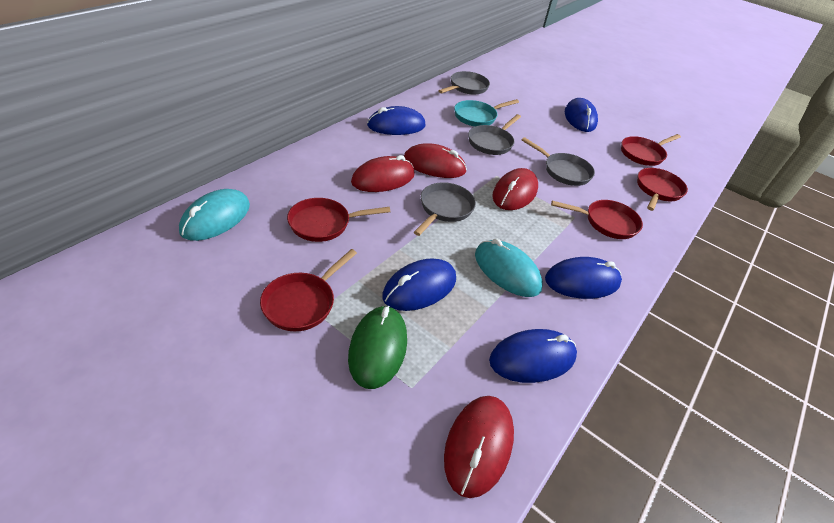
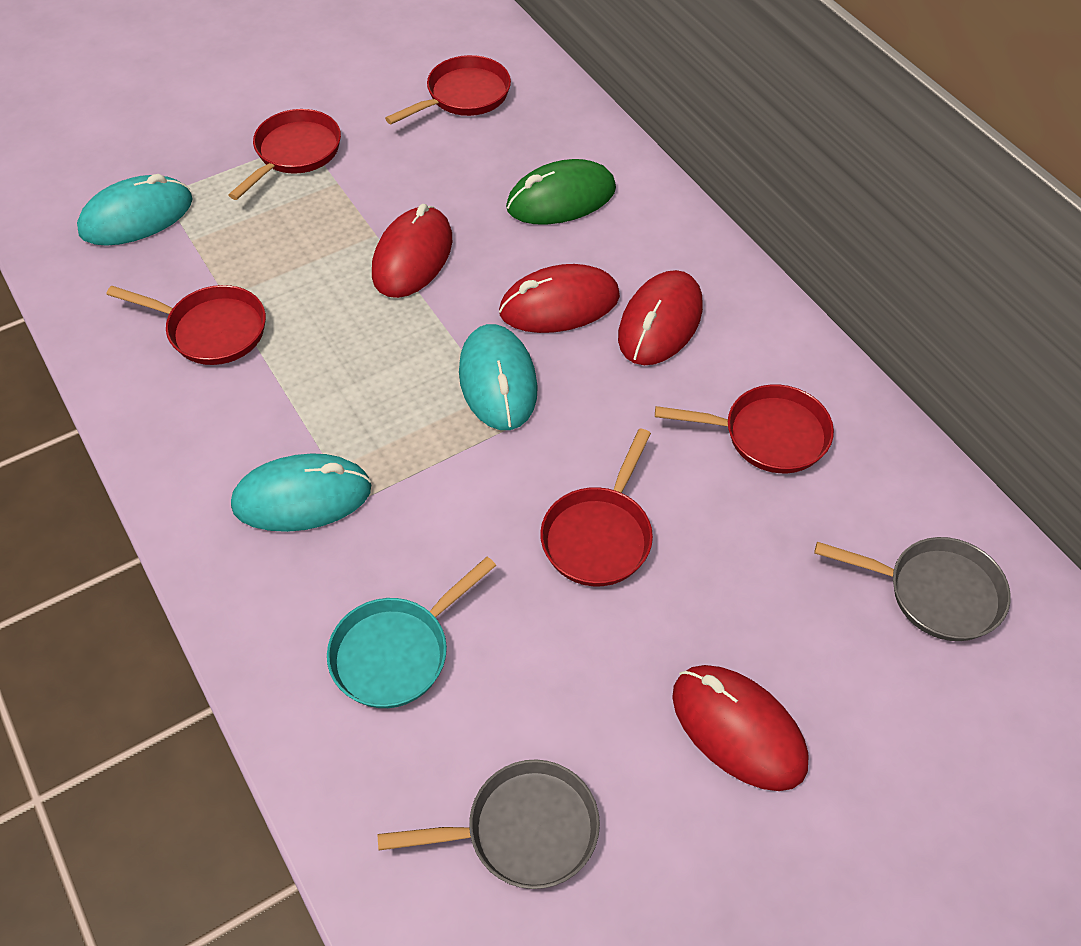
blue mouse: 5 -> 0
grey pan: 4 -> 2
turquoise mouse: 2 -> 3

